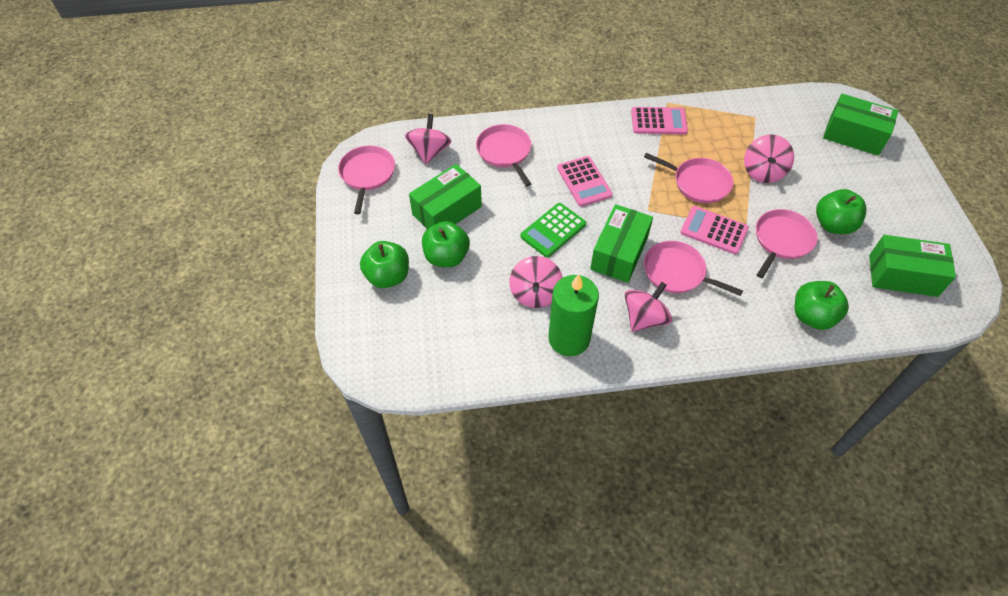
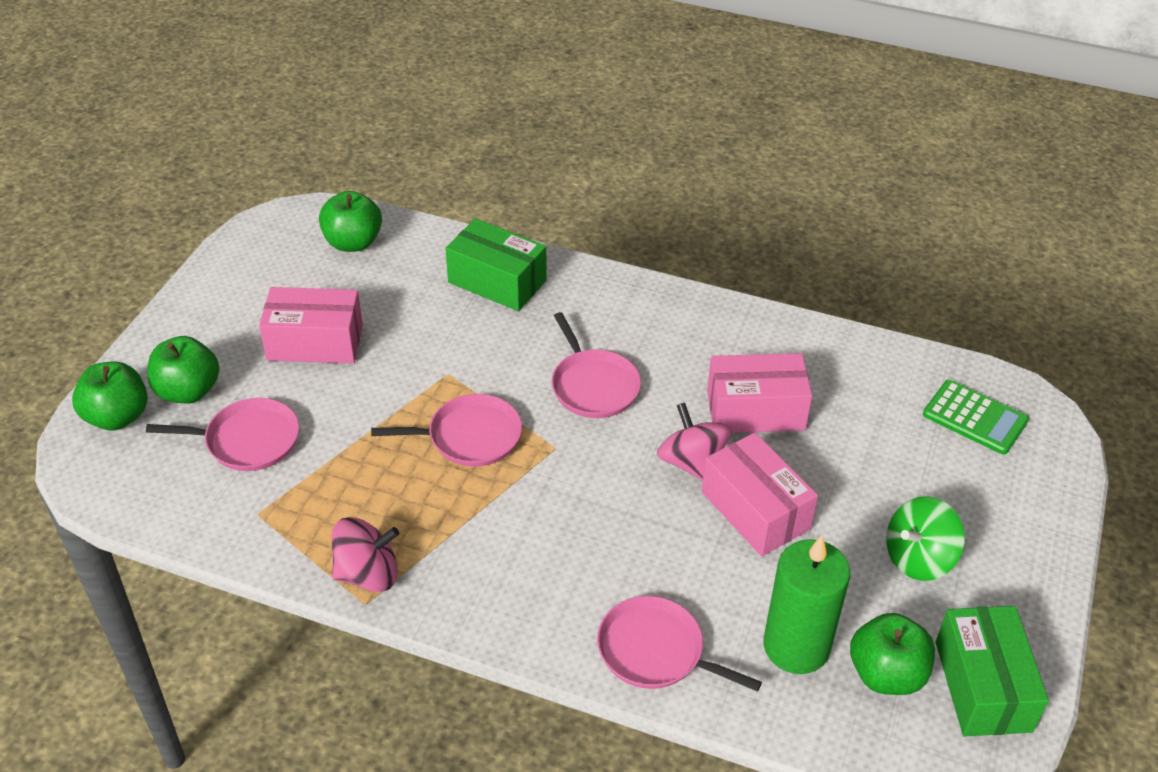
green box: 4 -> 2
green spinning top: 0 -> 1
pink box: 0 -> 3
pink calculator: 3 -> 0
pink pan: 5 -> 4
pink spinning top: 4 -> 2

